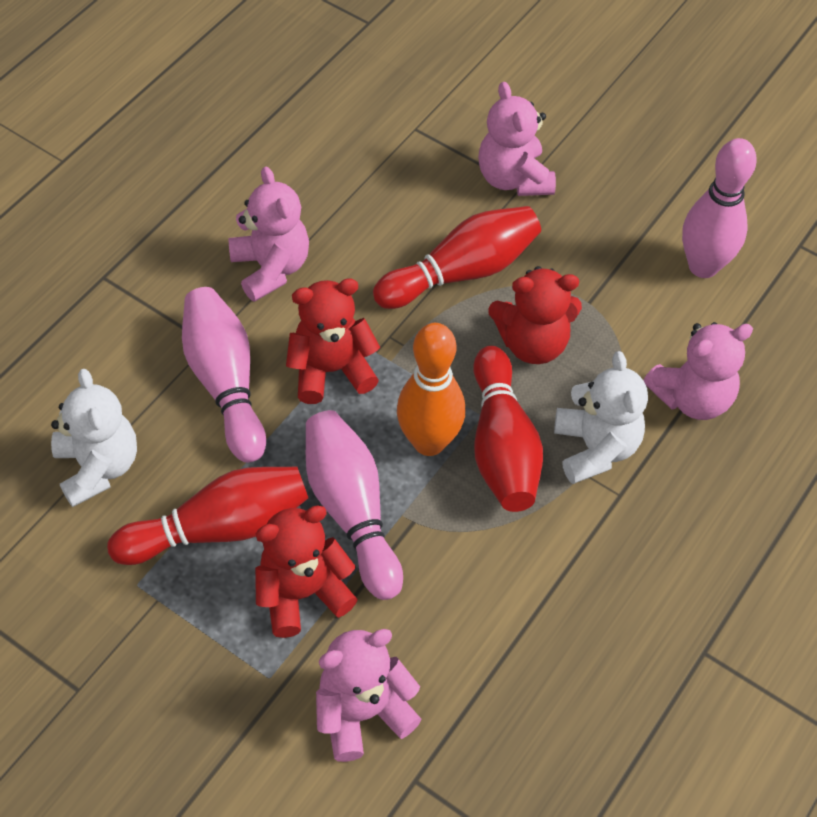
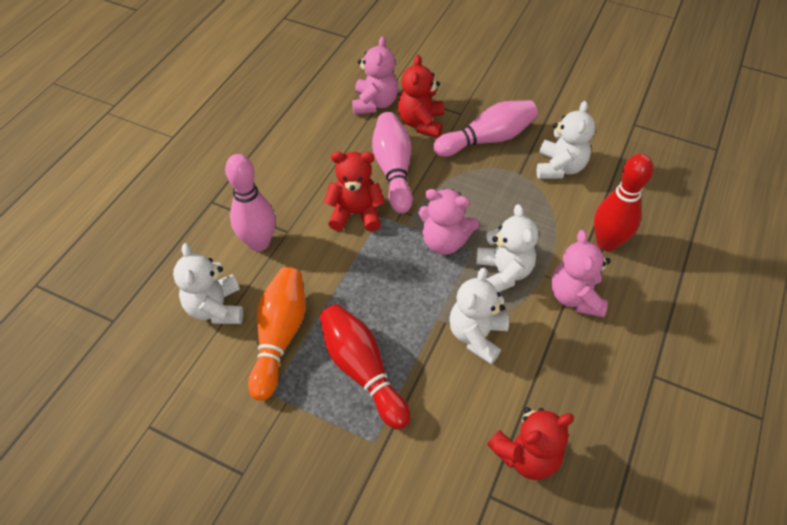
pink teddy bear: 4 -> 3
red bowling pin: 3 -> 2
white teddy bear: 2 -> 4

